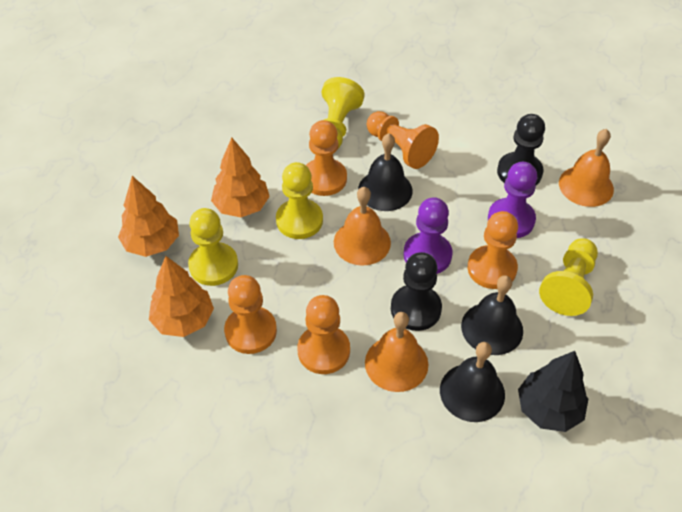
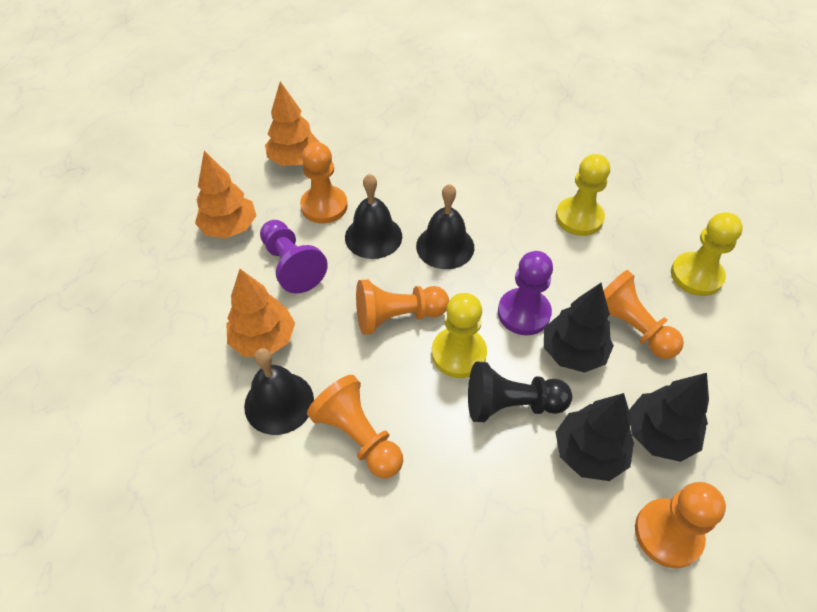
black pawn: 2 -> 1
black tree: 1 -> 3
orange bell: 3 -> 0
yellow pawn: 4 -> 3

